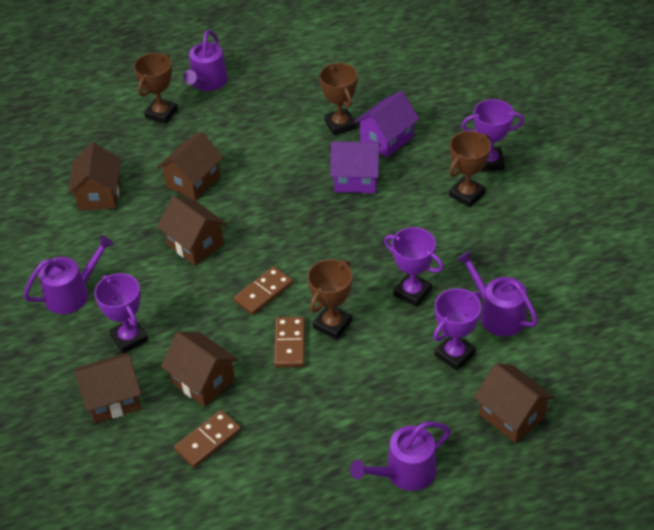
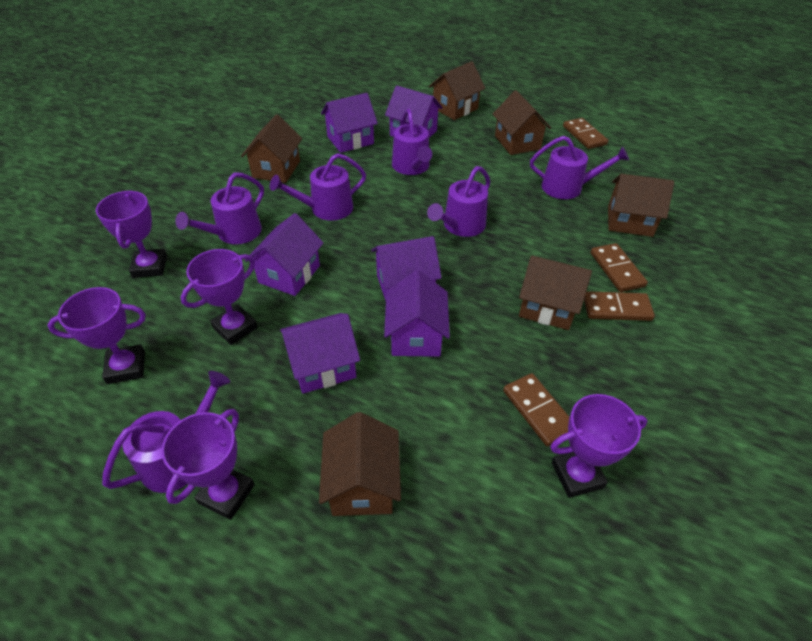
brown domino: 3 -> 4
brown trophy: 4 -> 0
purple house: 2 -> 6
purple trophy: 4 -> 5
purple watering can: 4 -> 6

